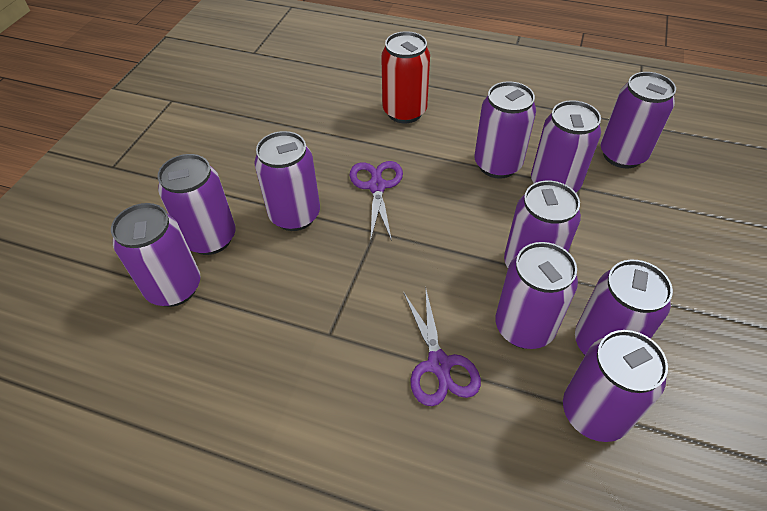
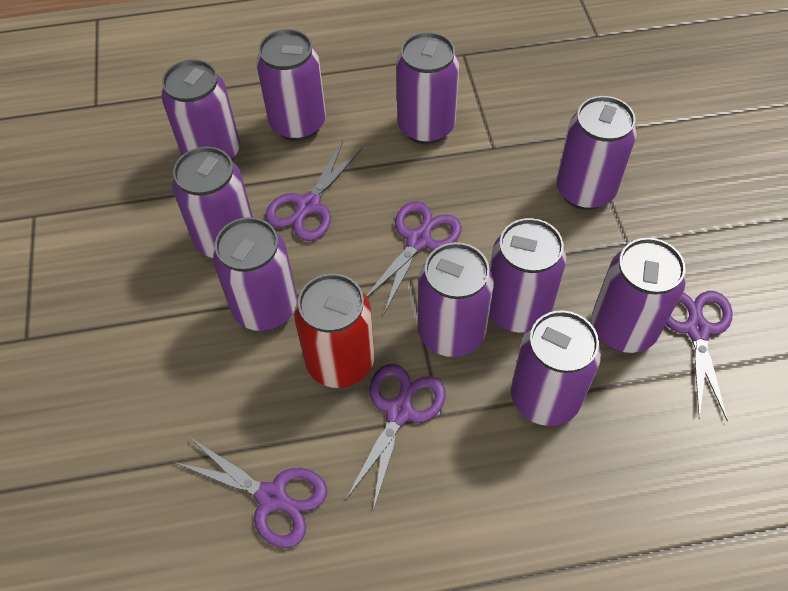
purple scissors: 2 -> 5

